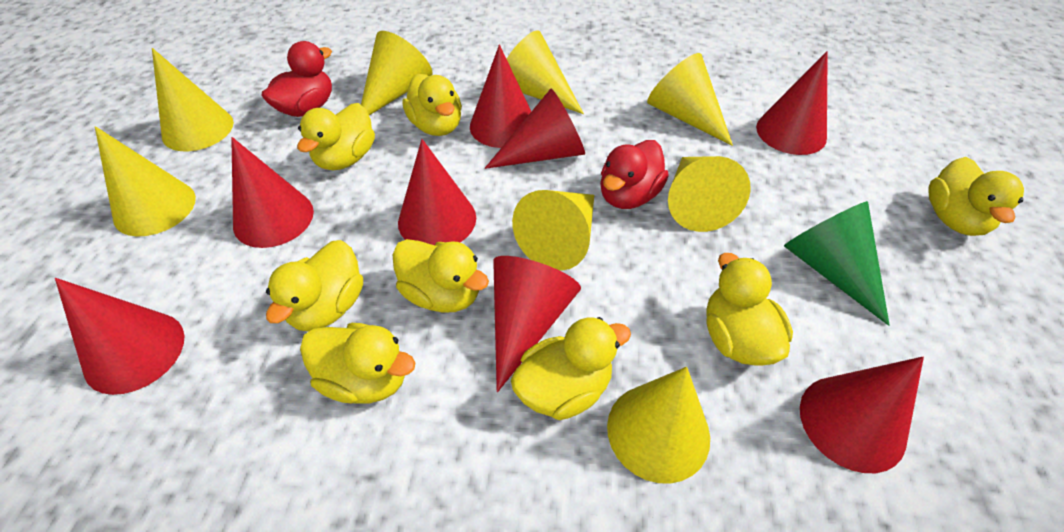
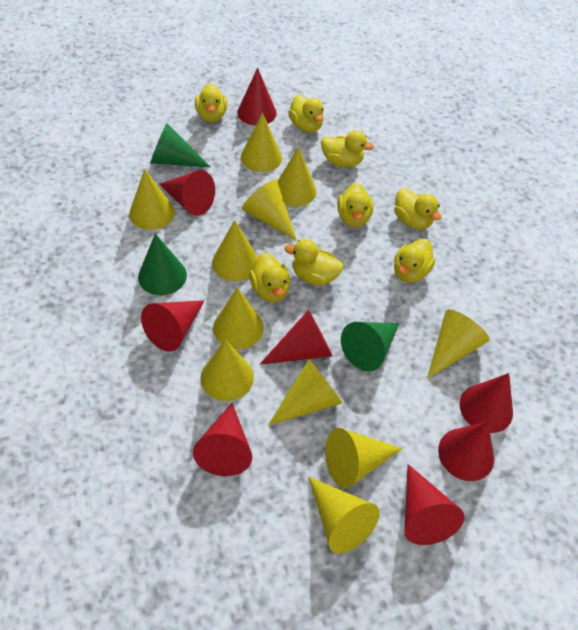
green cone: 1 -> 3
red duck: 2 -> 0
yellow cone: 8 -> 11

